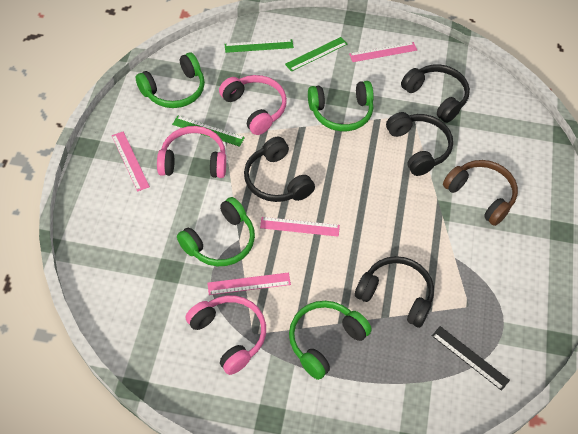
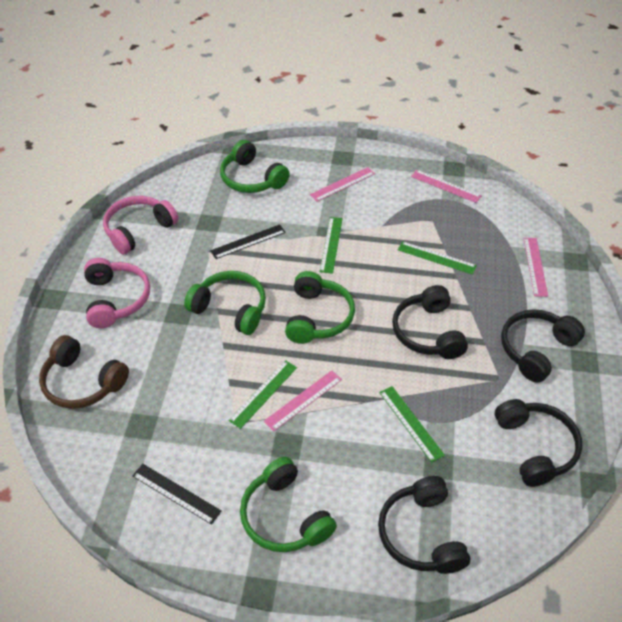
black ruler: 1 -> 2
green ruler: 3 -> 4
pink headphones: 3 -> 2

